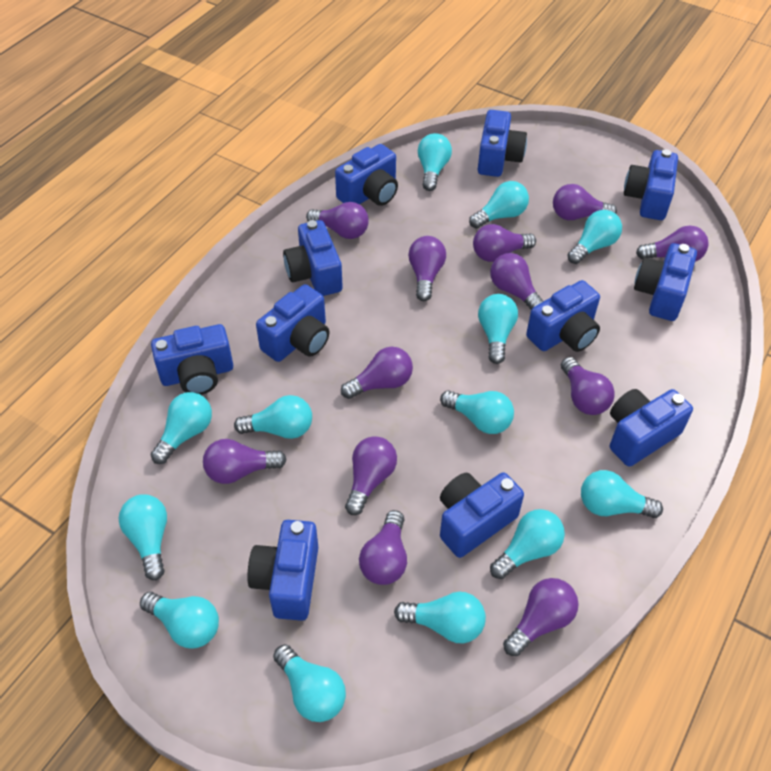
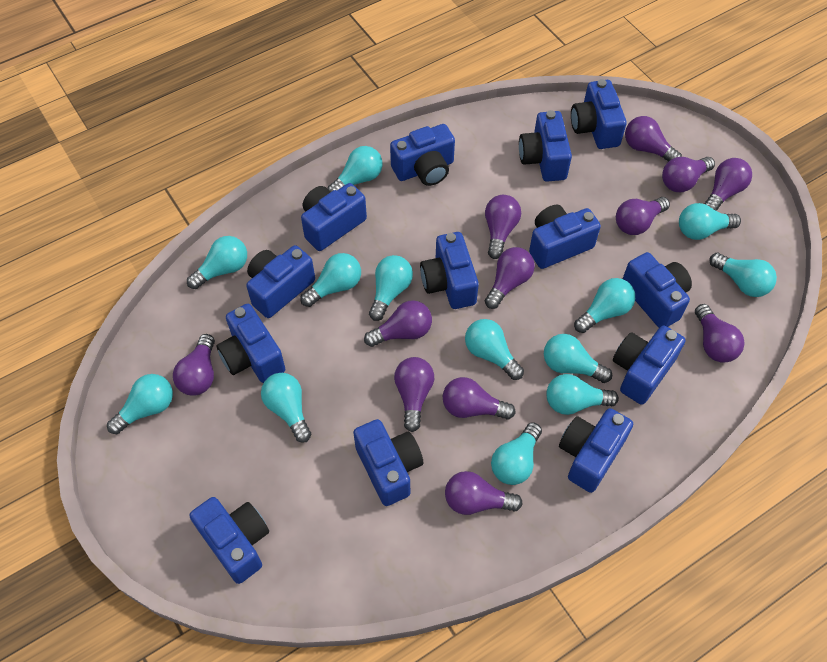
blue camera: 11 -> 13

